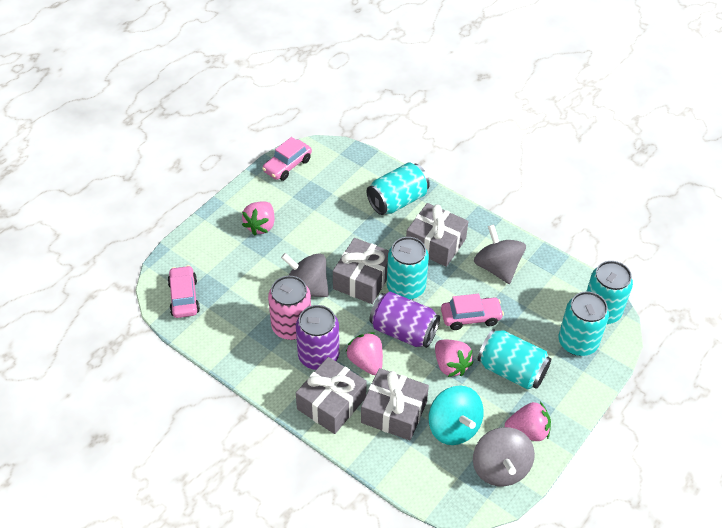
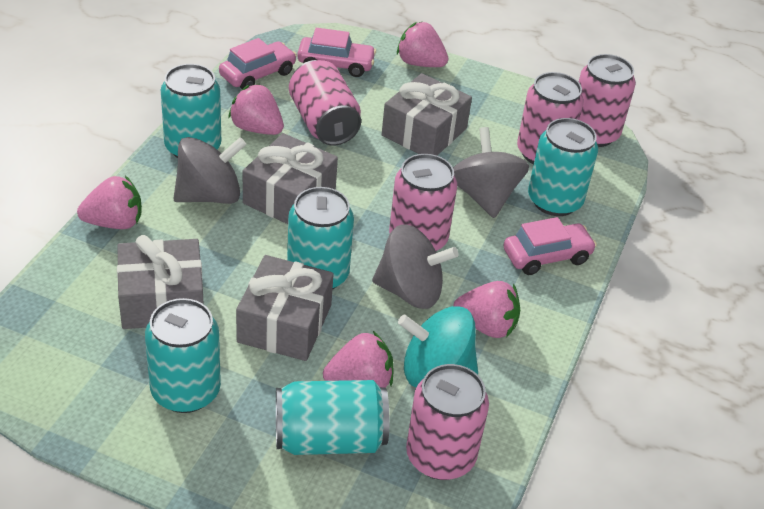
pink can: 1 -> 5
pink strawberry: 4 -> 5
purple can: 2 -> 0

